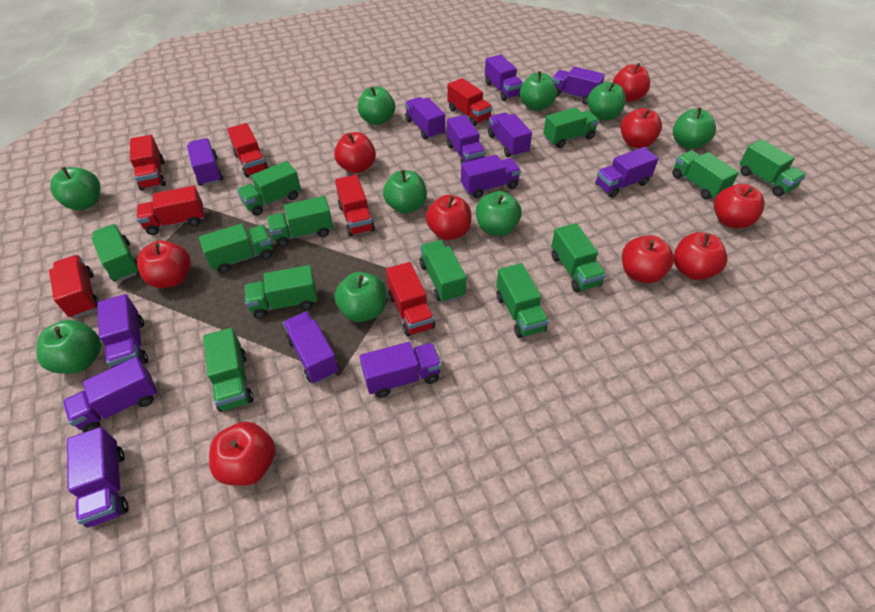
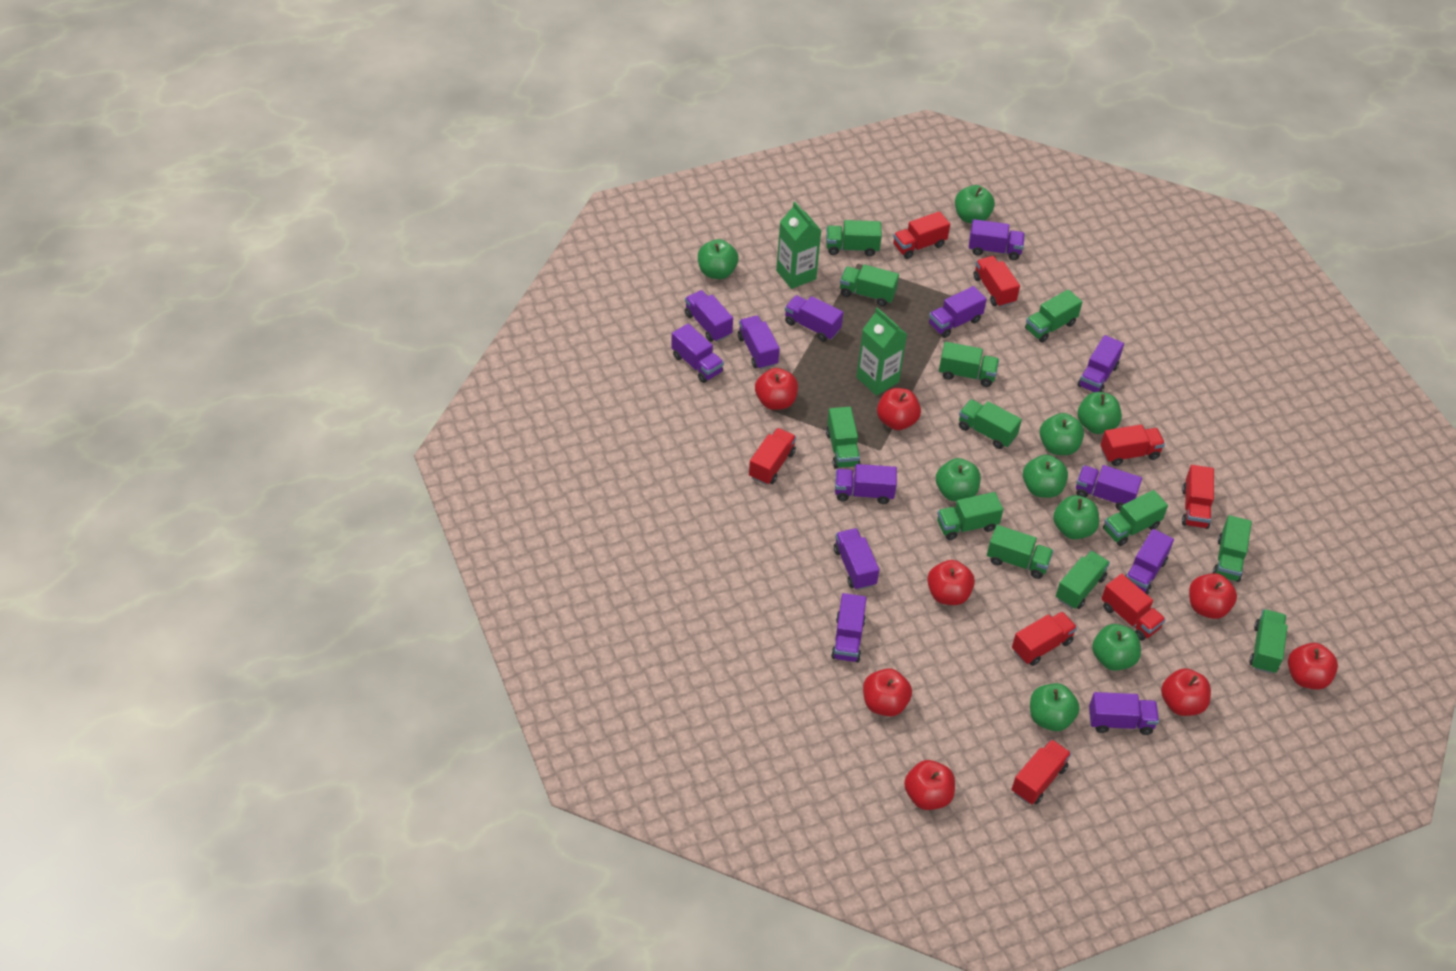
green carton: 0 -> 2
red apple: 9 -> 8
red truck: 7 -> 8

